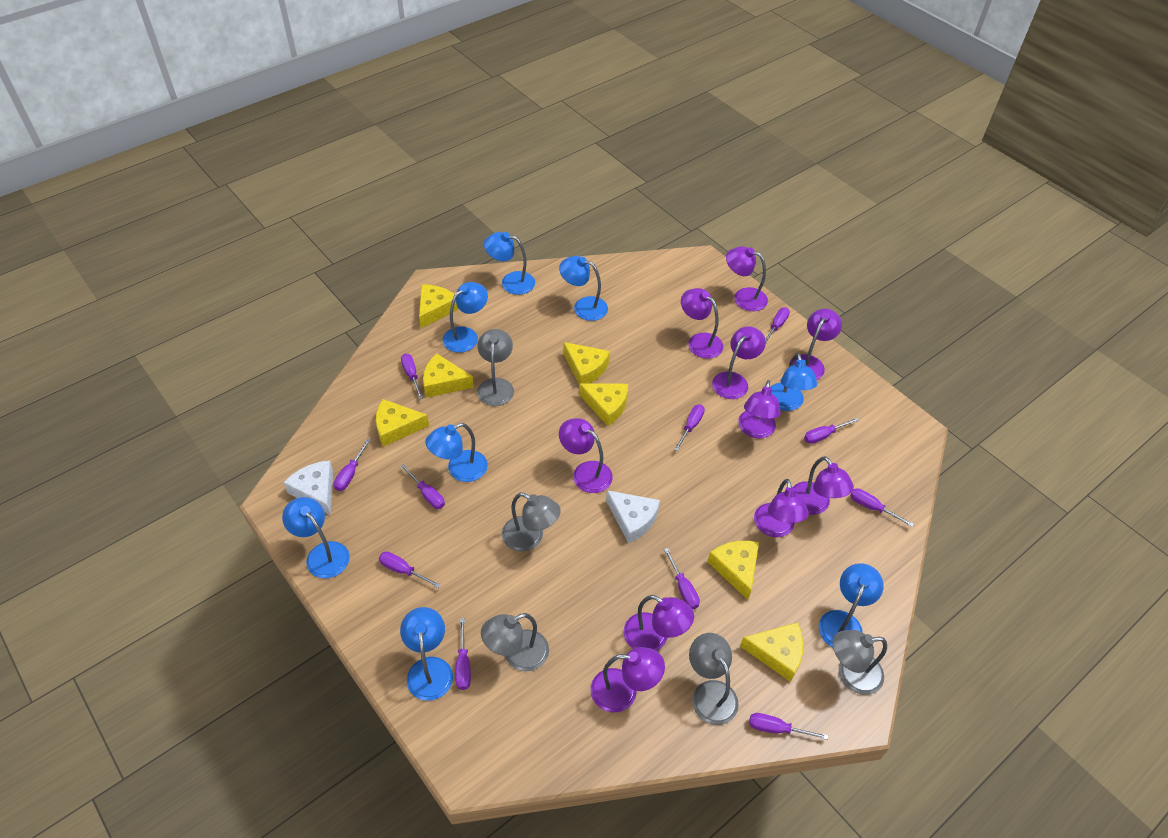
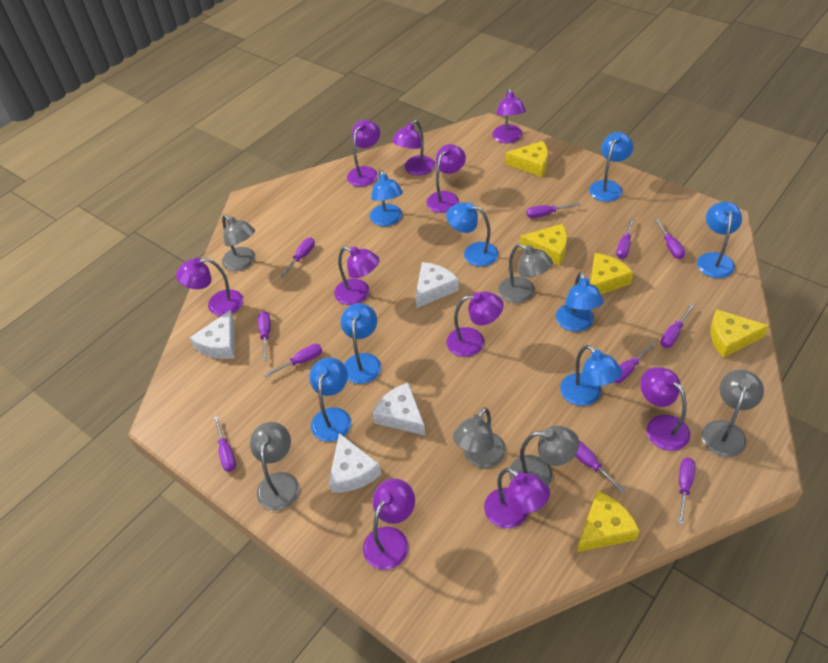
grey lamp: 5 -> 6
white cheese: 2 -> 4
yellow cheese: 7 -> 5

